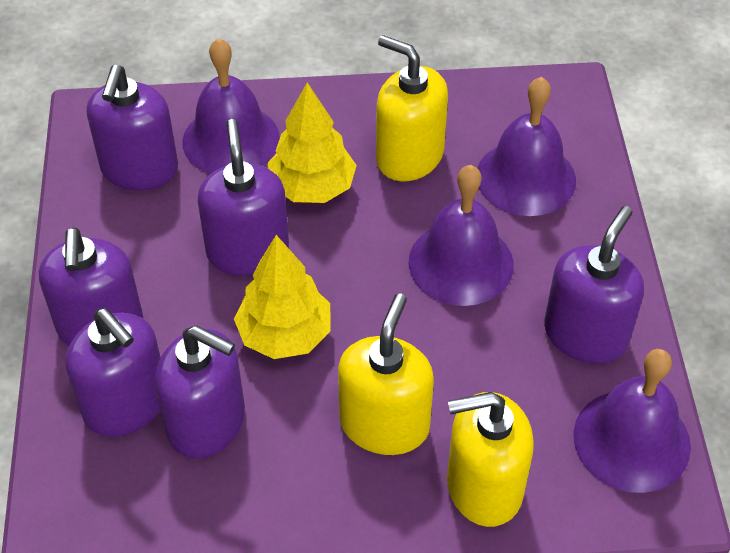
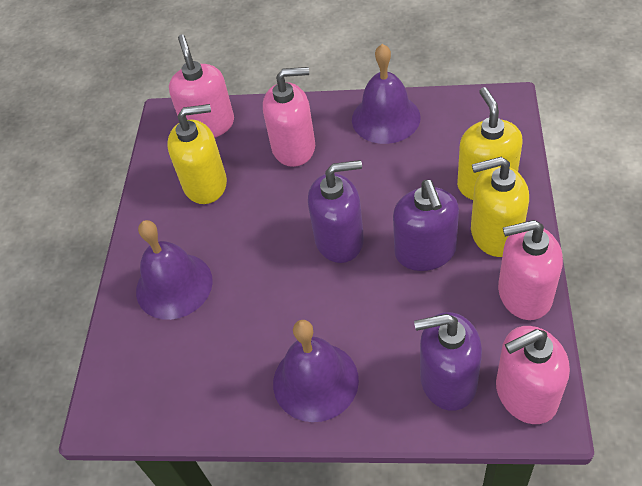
pink soap dispenser: 0 -> 4
purple bell: 4 -> 3
purple soap dispenser: 6 -> 3
yellow tree: 2 -> 0

